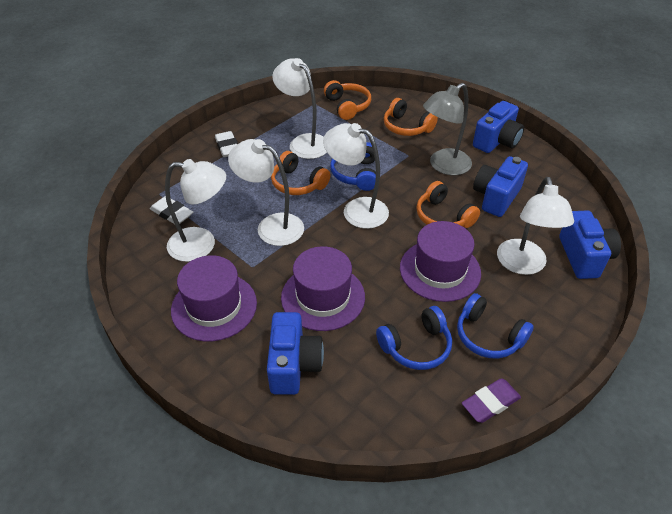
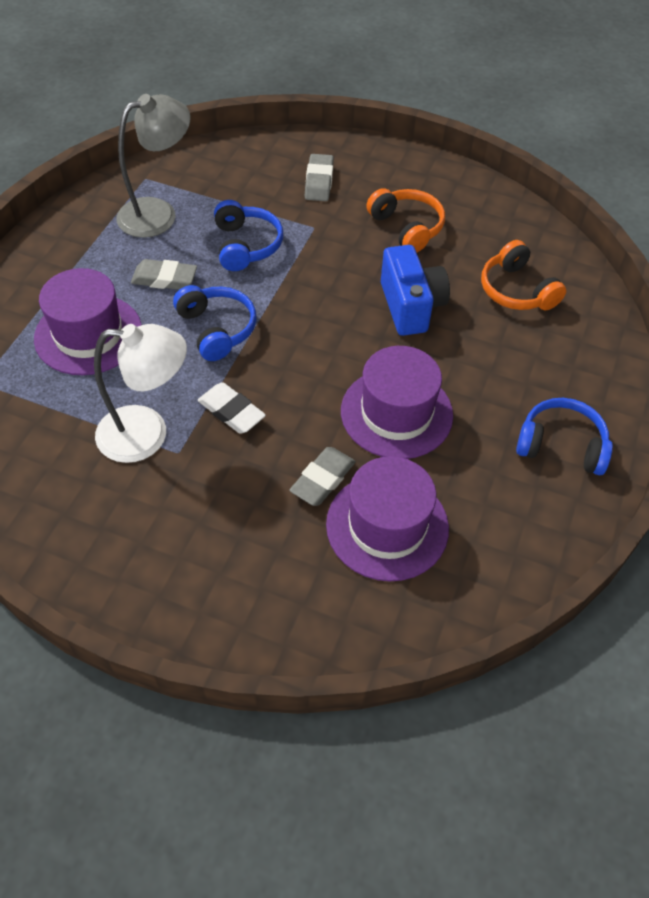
blue camera: 4 -> 1
grey eraser: 0 -> 3
orange headphones: 4 -> 2
purple eraser: 1 -> 0
white eraser: 2 -> 1
white lamp: 5 -> 1

